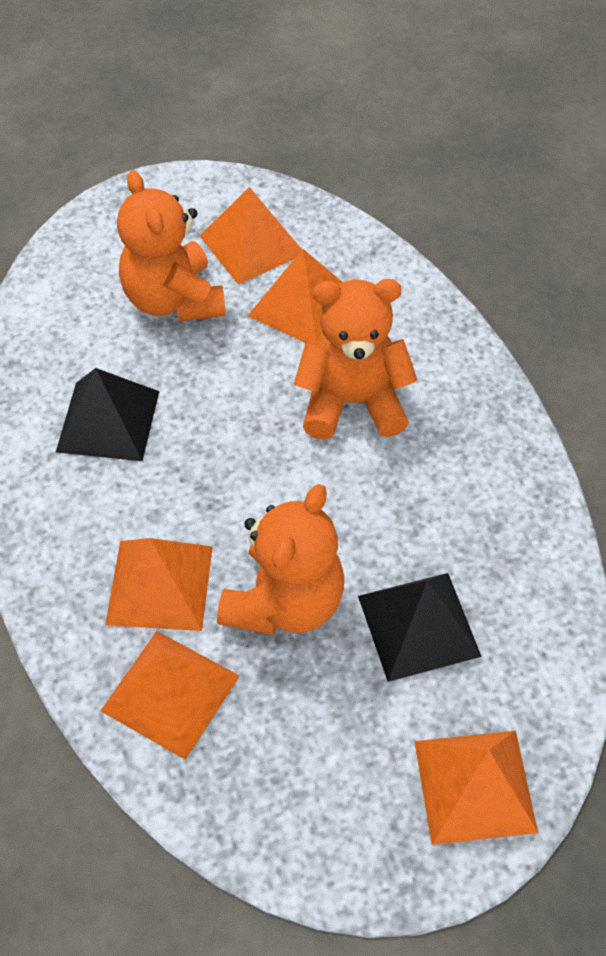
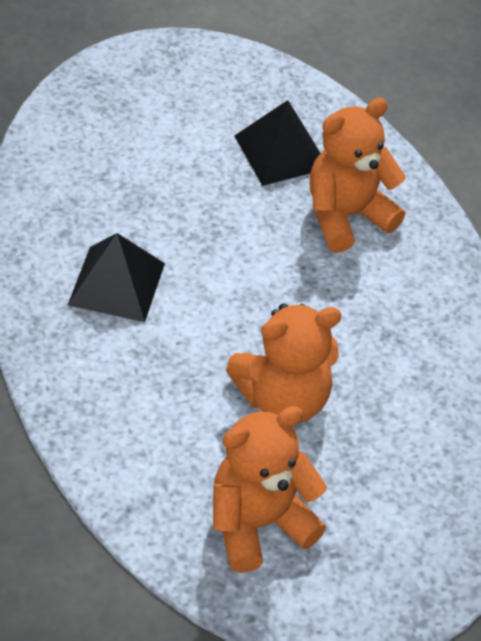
orange pyramid: 5 -> 0

